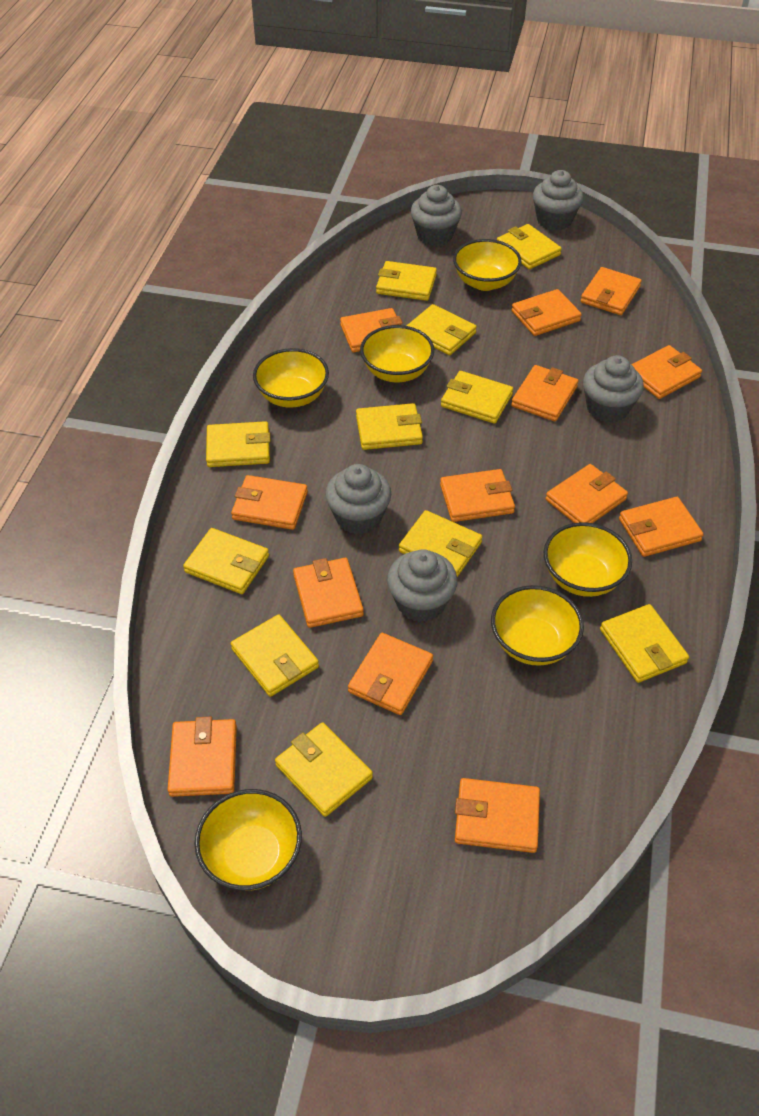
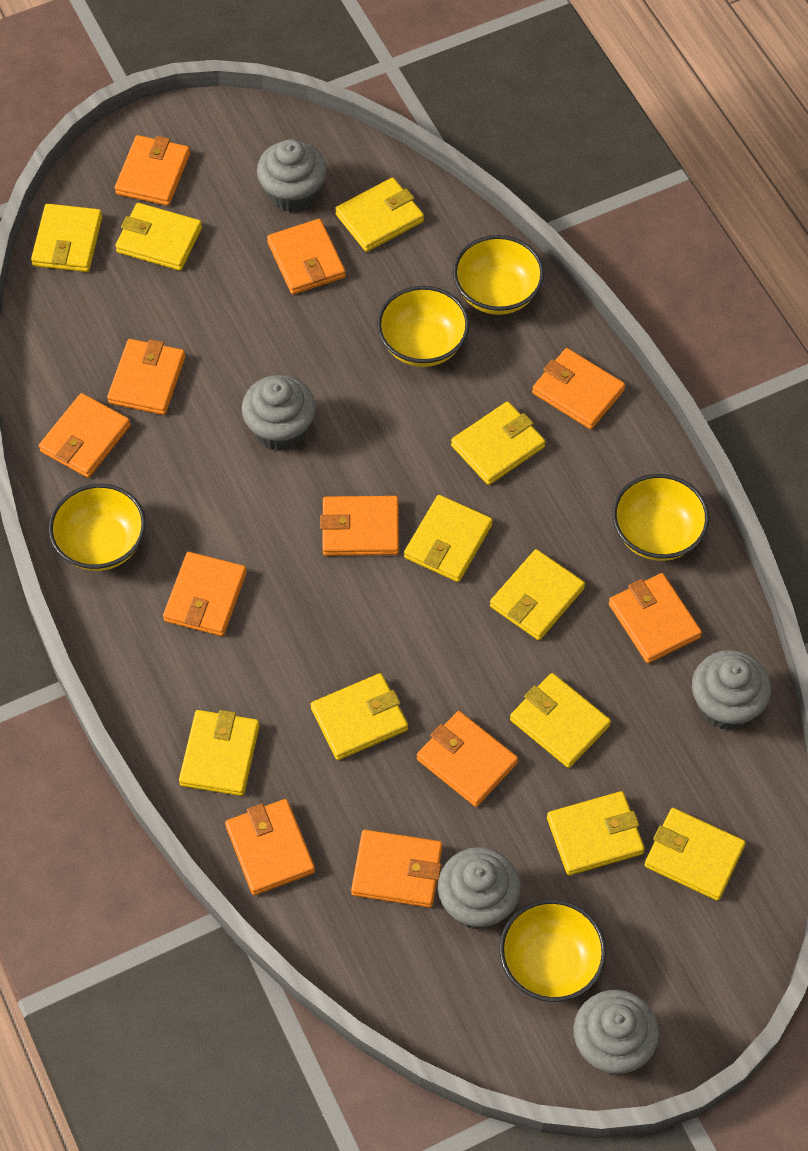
orange wallet: 13 -> 11
yellow bowl: 6 -> 5

